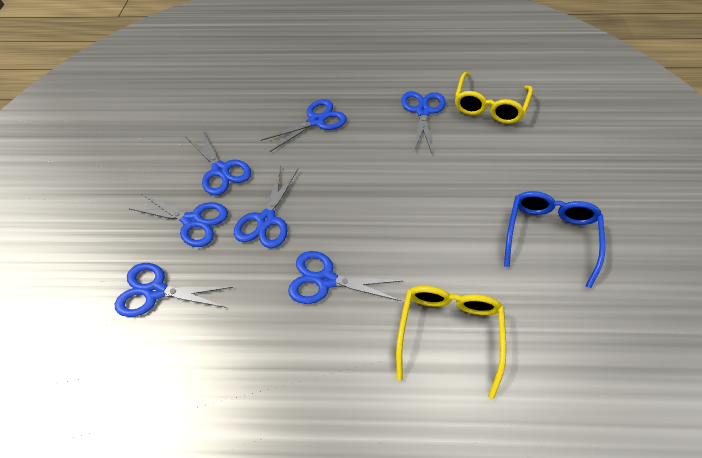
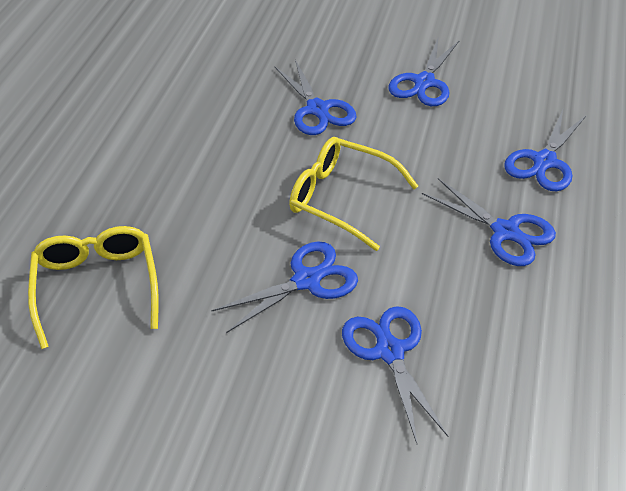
blue glasses: 1 -> 0
blue scissors: 7 -> 6

